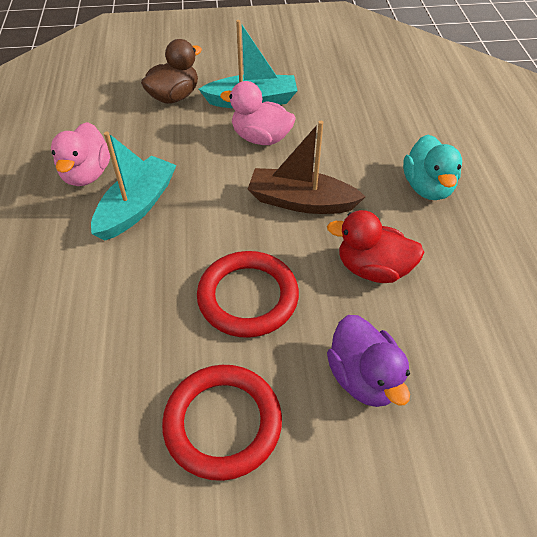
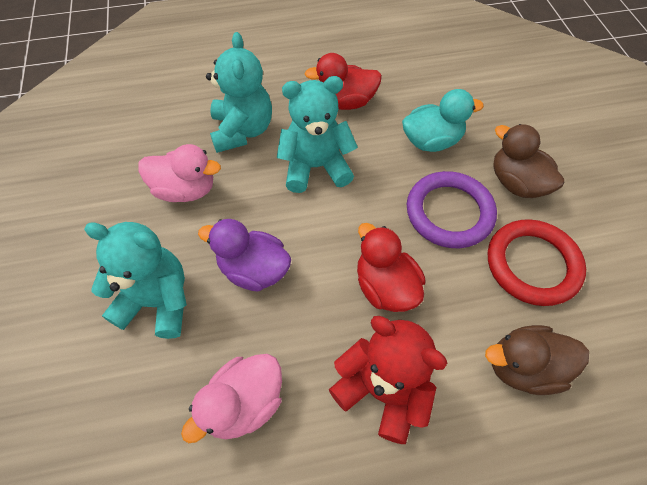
brown boat: 1 -> 0
brown duck: 1 -> 2
purple ring: 0 -> 1
red duck: 1 -> 2
red ring: 2 -> 1
red teddy bear: 0 -> 1
turquoise boat: 2 -> 0
turquoise teddy bear: 0 -> 3

